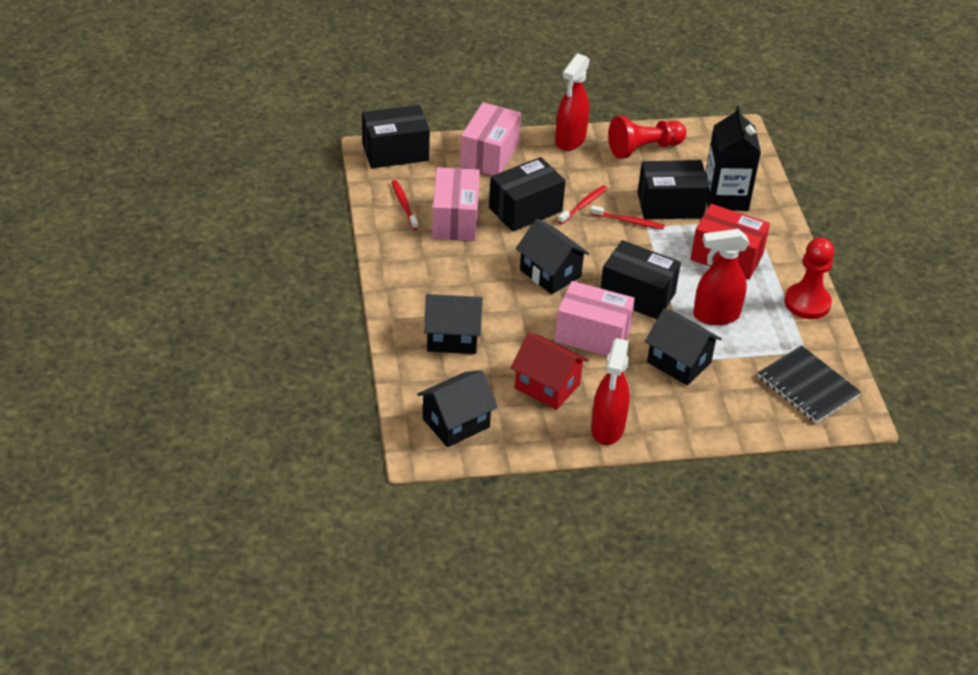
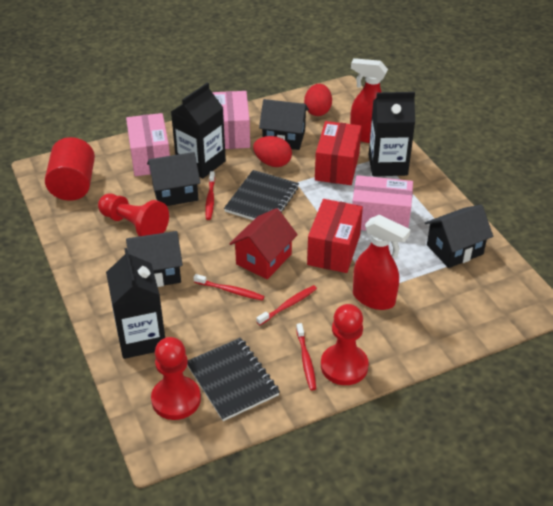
black box: 4 -> 0
black carton: 1 -> 3
black notebook: 1 -> 2
red box: 1 -> 2
red cylinder: 0 -> 1
red egg: 0 -> 2
red pawn: 2 -> 3
red spray bottle: 3 -> 2
red toothbrush: 3 -> 4

